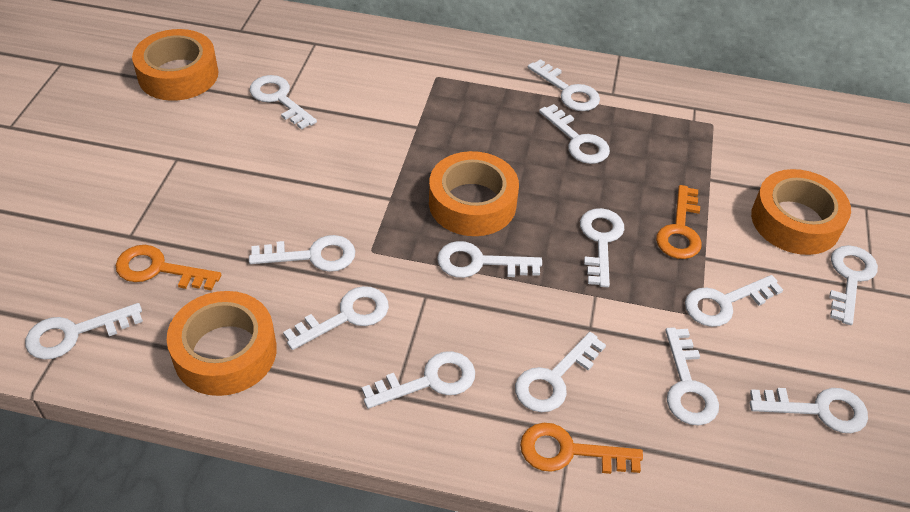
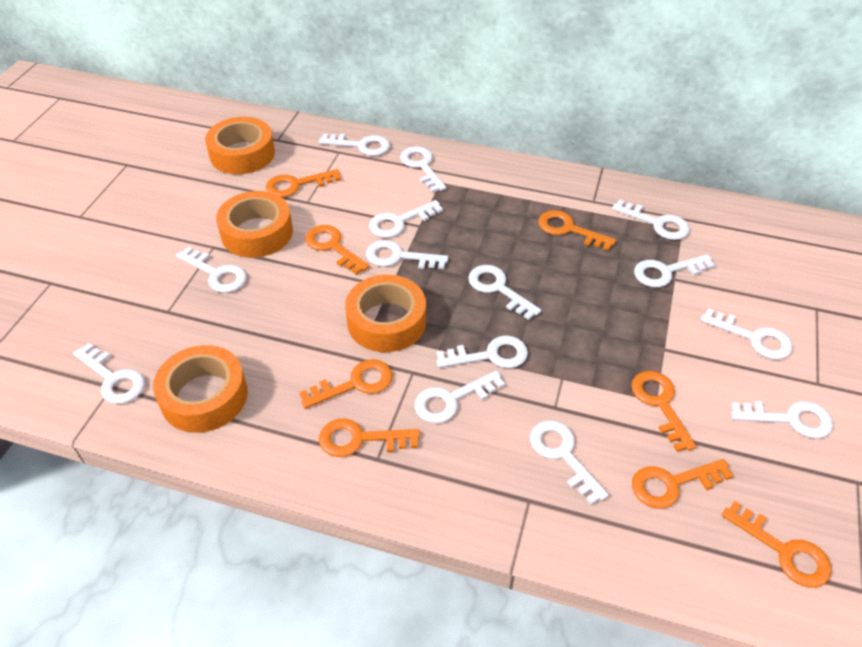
orange key: 3 -> 8

